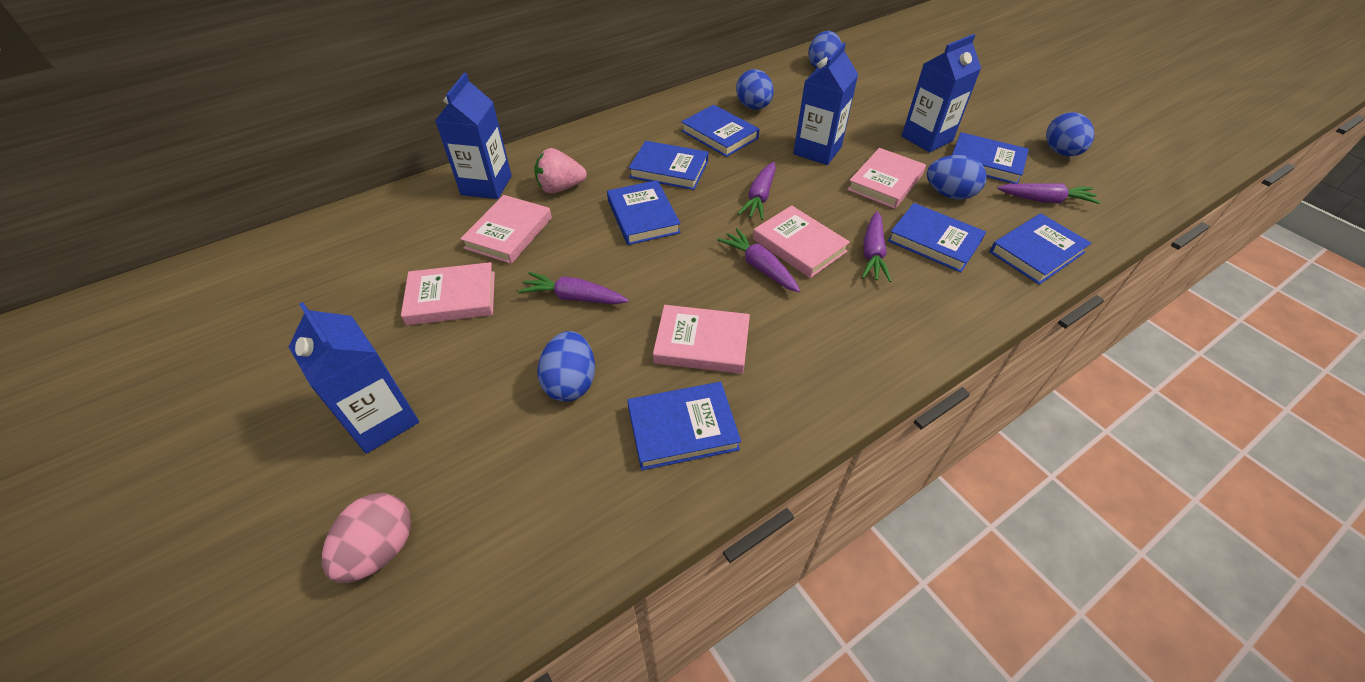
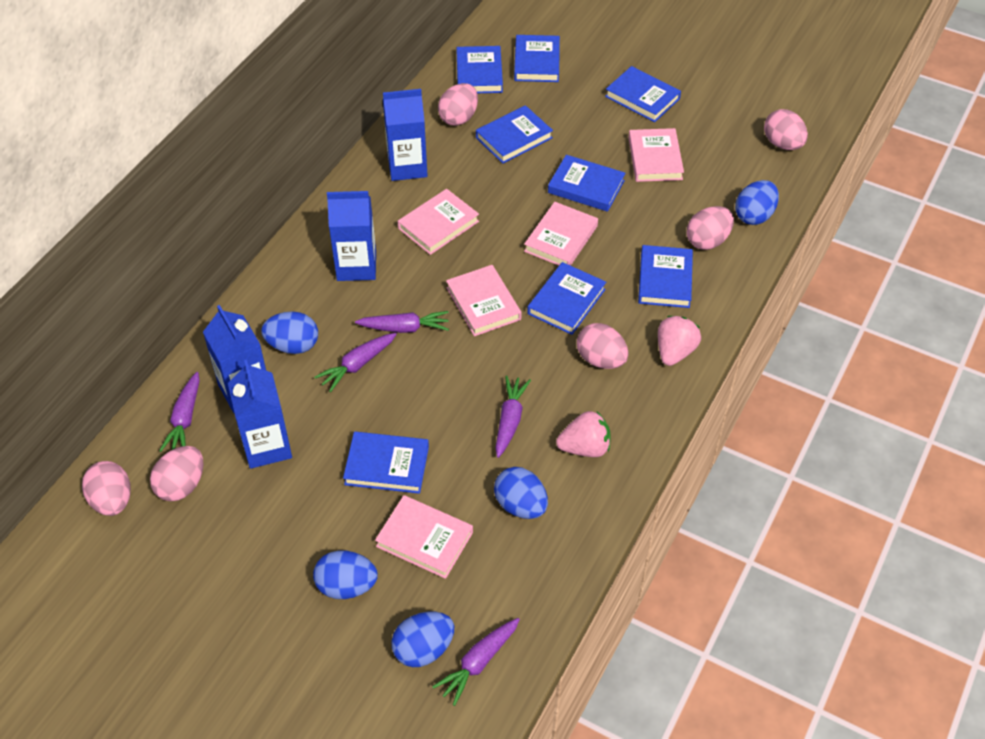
blue book: 7 -> 8
pink egg: 1 -> 6
pink strawberry: 1 -> 2

